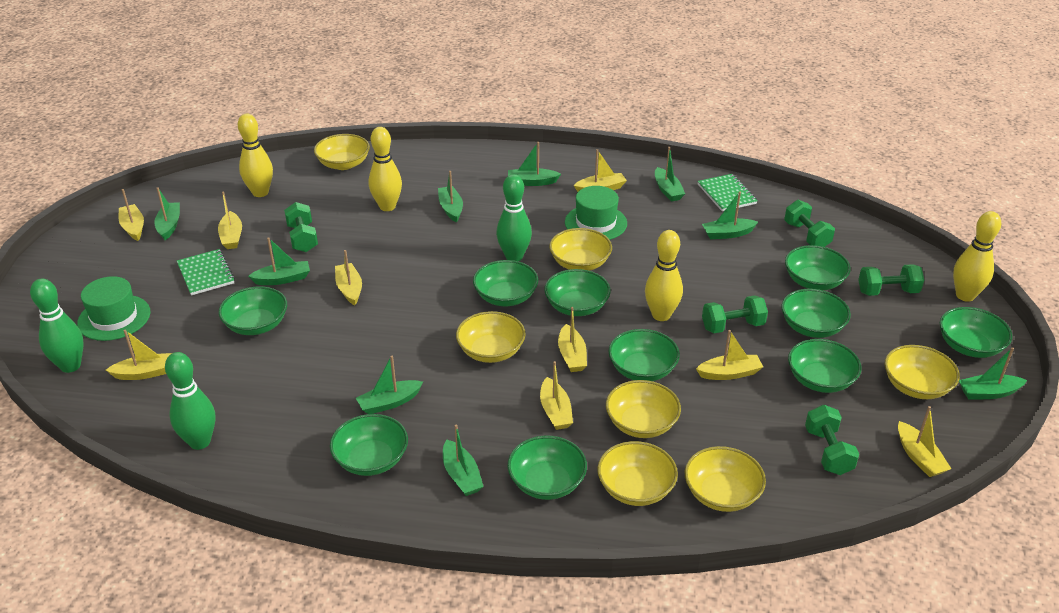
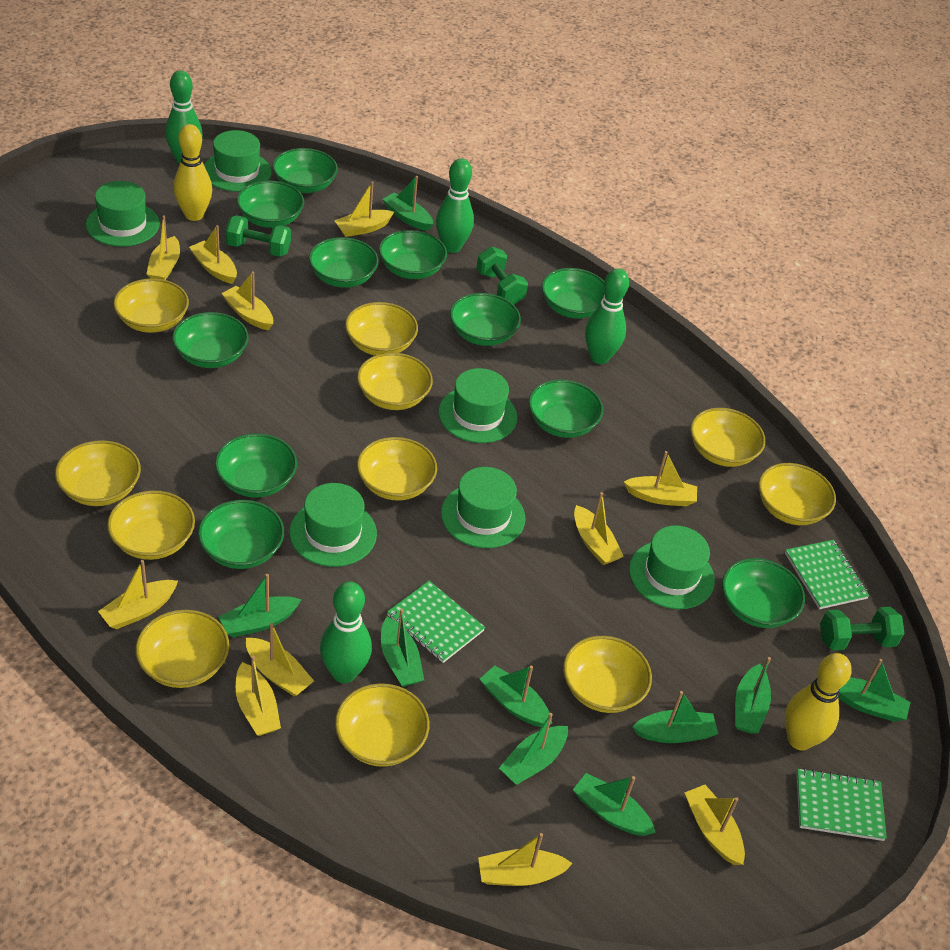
green bowl: 10 -> 11
green bowling pin: 3 -> 4
green dumbbell: 5 -> 3
green hat: 2 -> 6
green notebook: 2 -> 3
yellow boat: 9 -> 11
yellow bowl: 7 -> 11
yellow bowling pin: 4 -> 2

